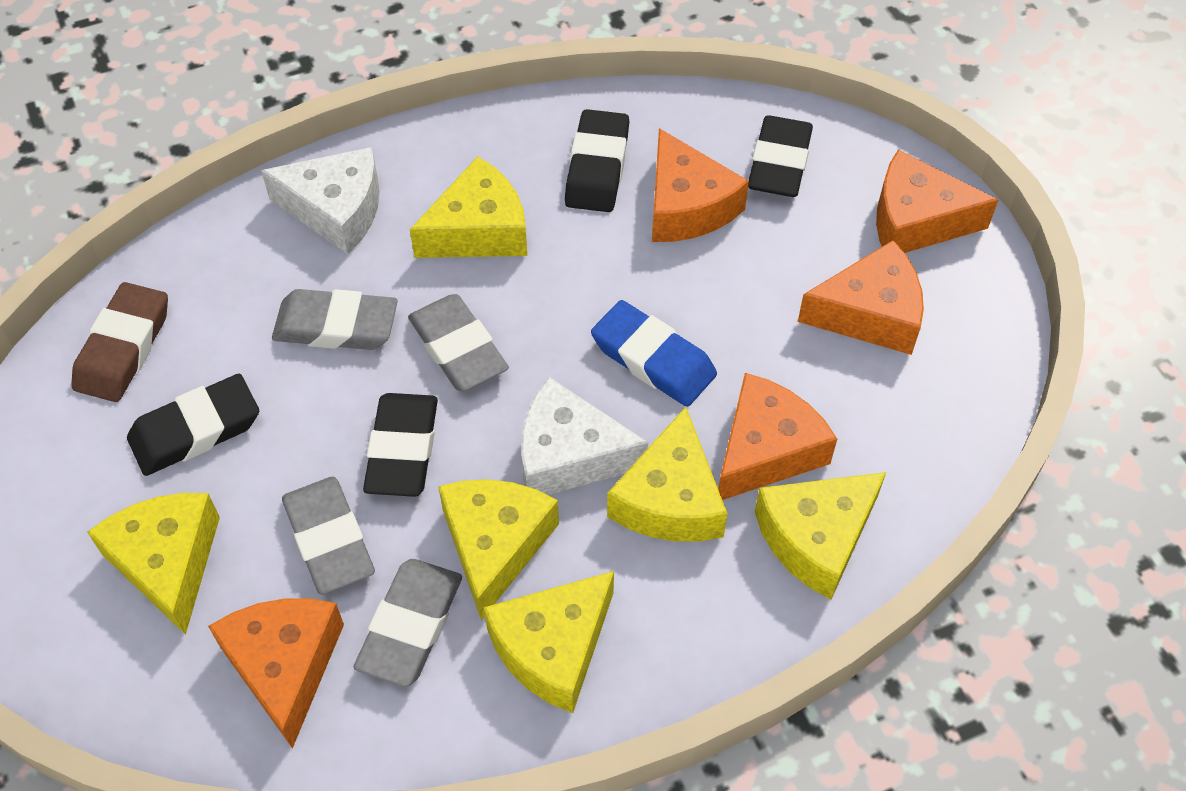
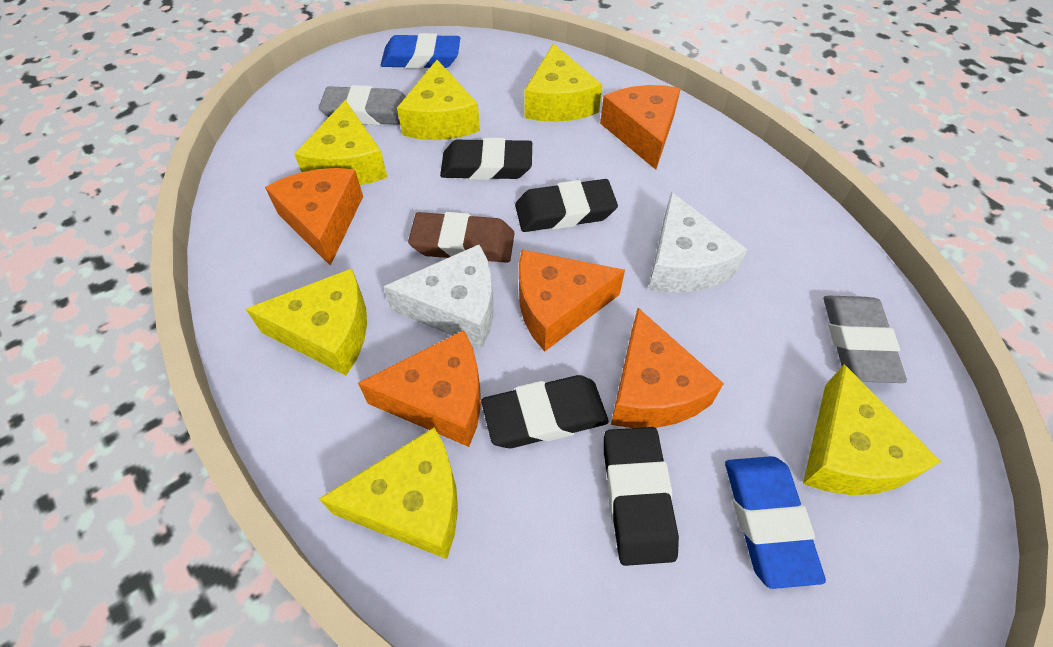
blue eraser: 1 -> 2
grey eraser: 4 -> 2

